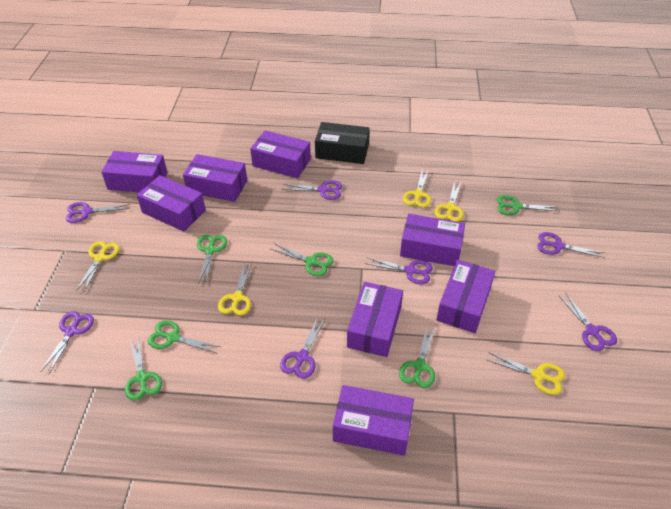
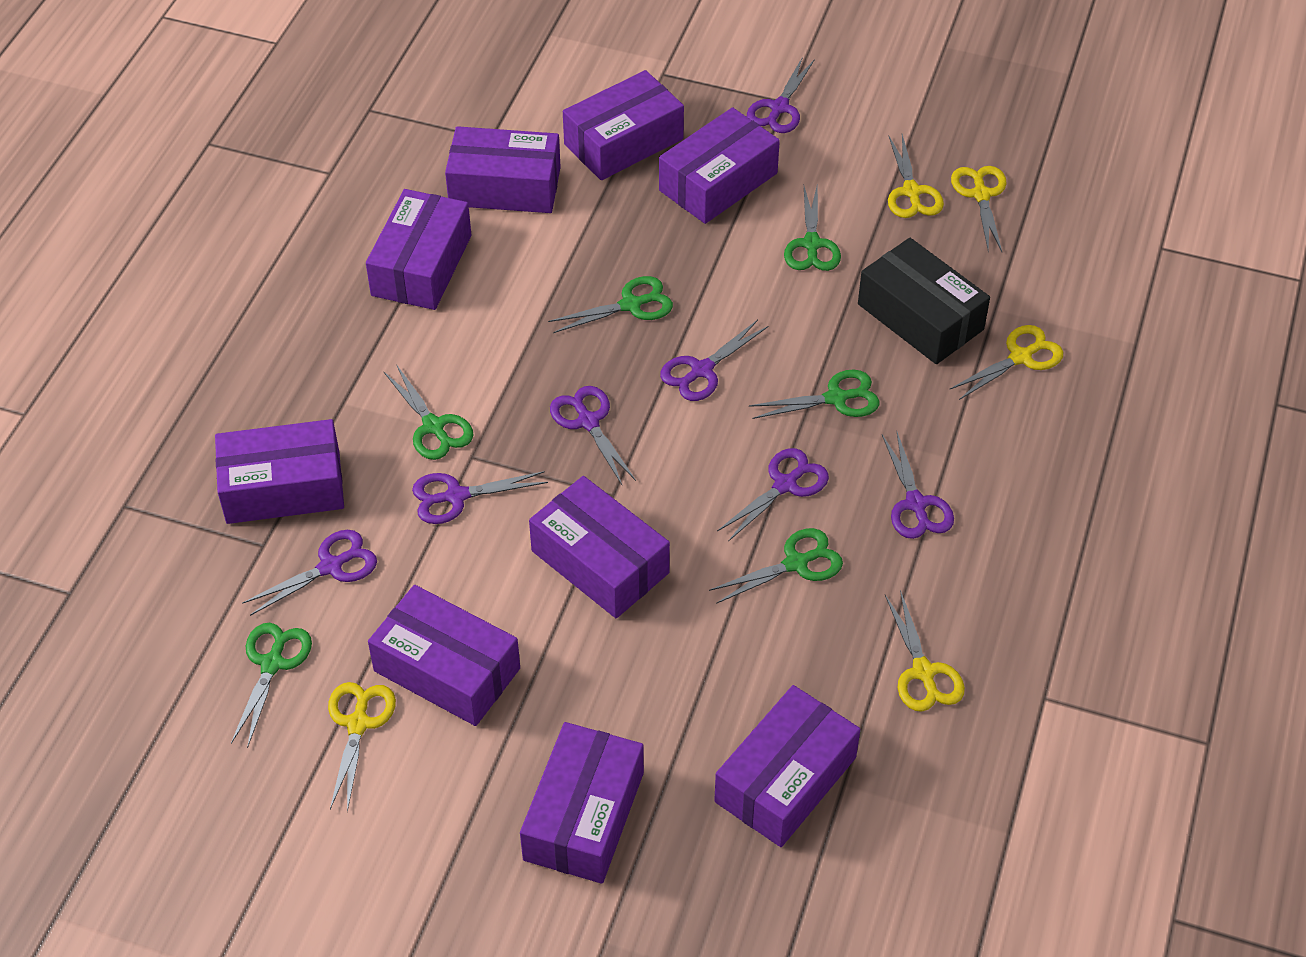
purple box: 8 -> 9

